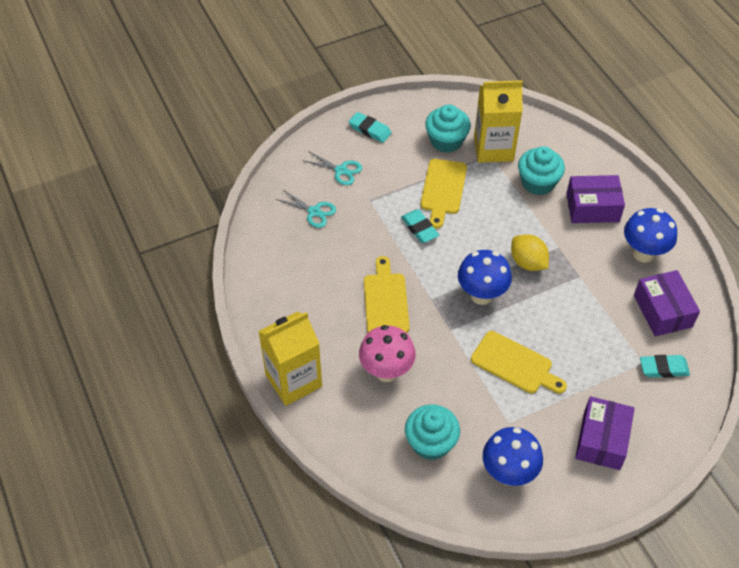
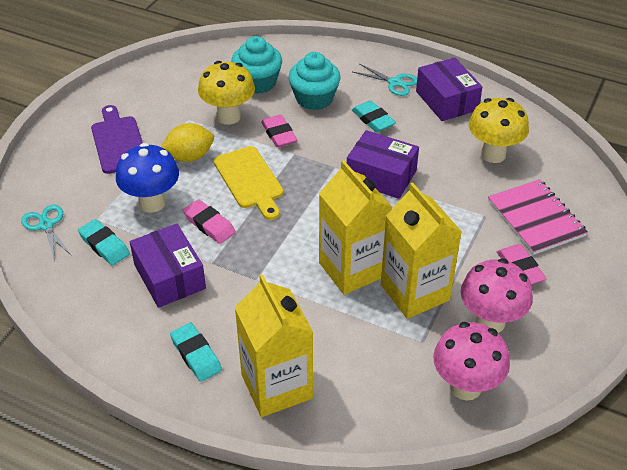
blue mushroom: 3 -> 1
pink eraser: 0 -> 3
pink mushroom: 1 -> 2
pink notebook: 0 -> 1
purple cutting board: 0 -> 1
turquoise cupcake: 3 -> 2
yellow carton: 2 -> 3
yellow cutting board: 3 -> 1
yellow mushroom: 0 -> 2

